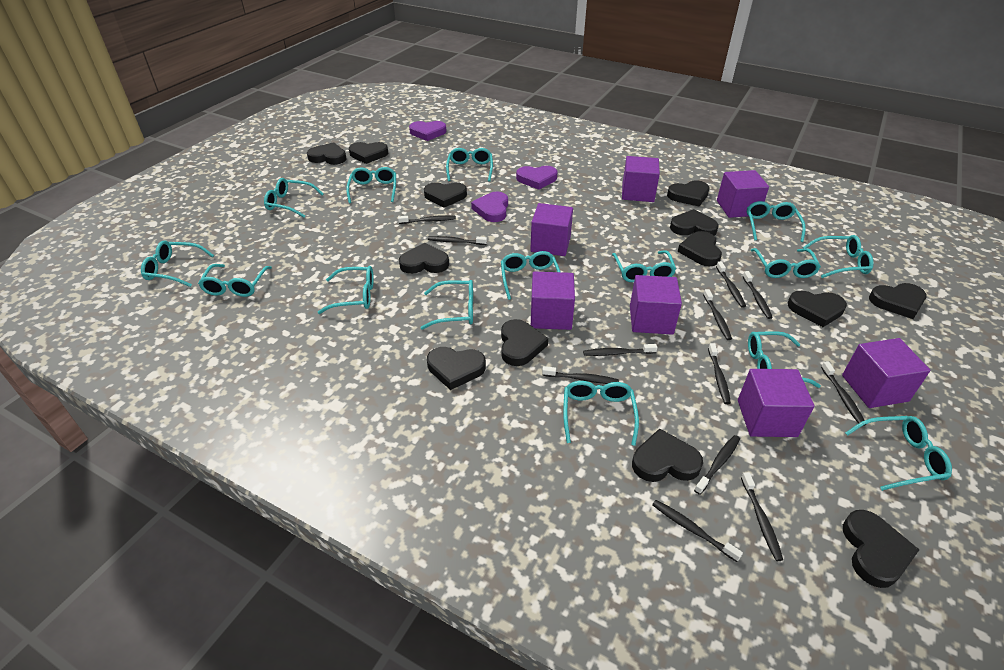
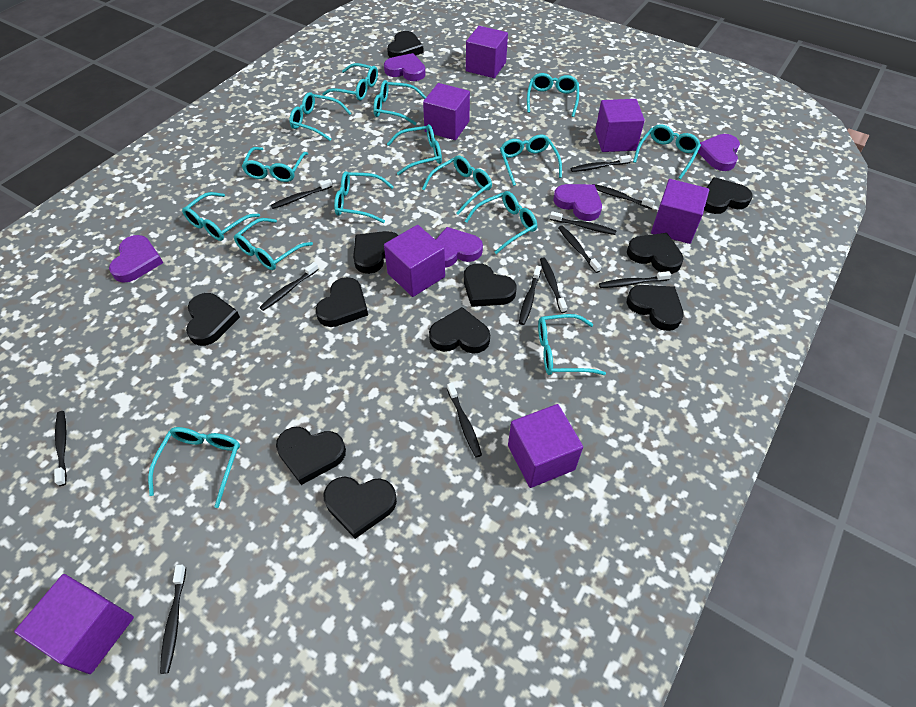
black heart: 13 -> 11
purple heart: 3 -> 5

